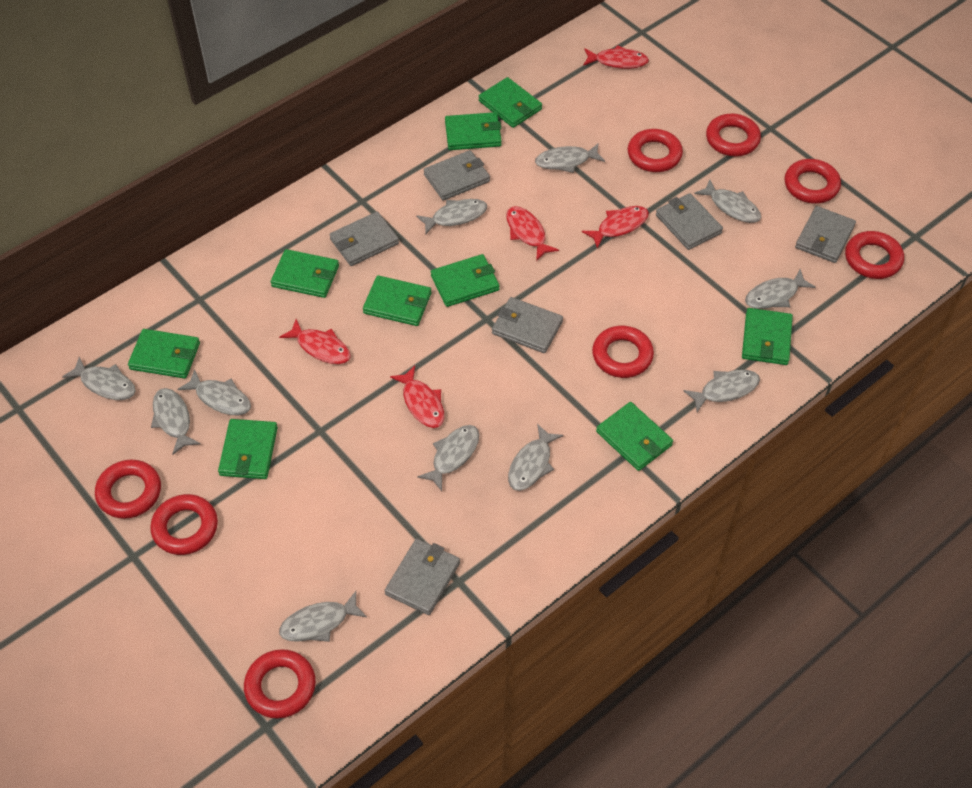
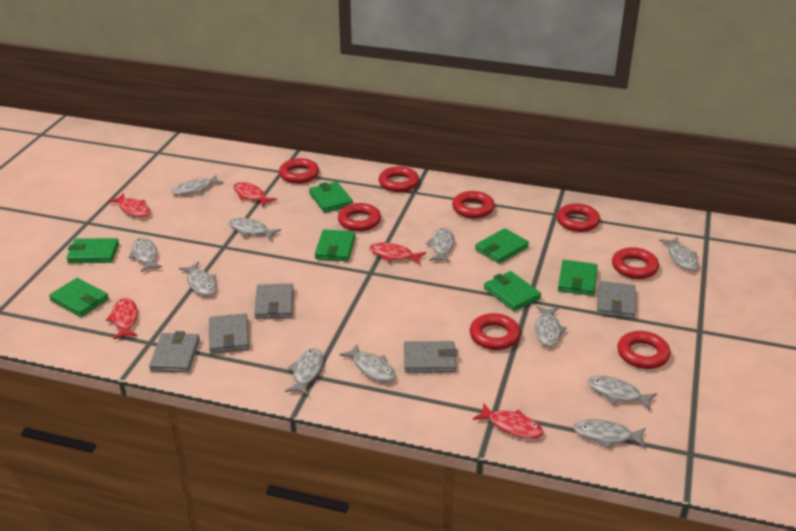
green wallet: 9 -> 7
grey wallet: 6 -> 5

